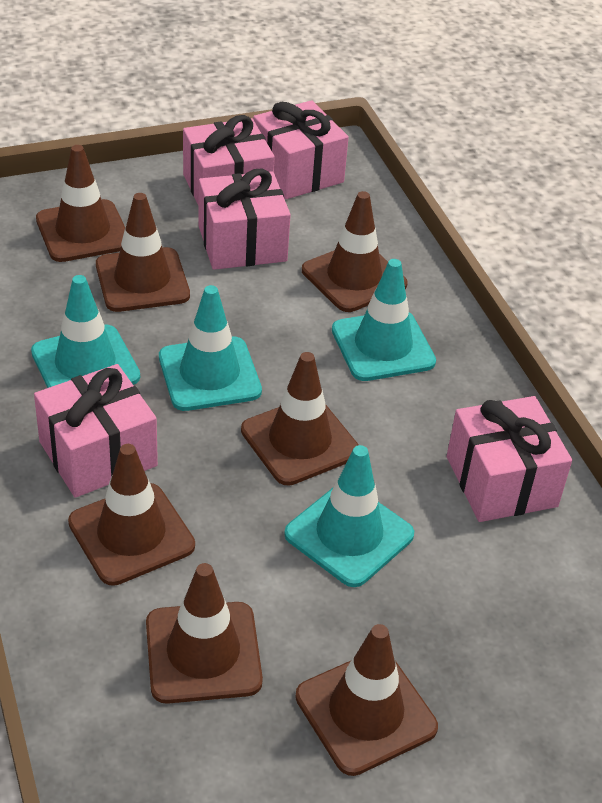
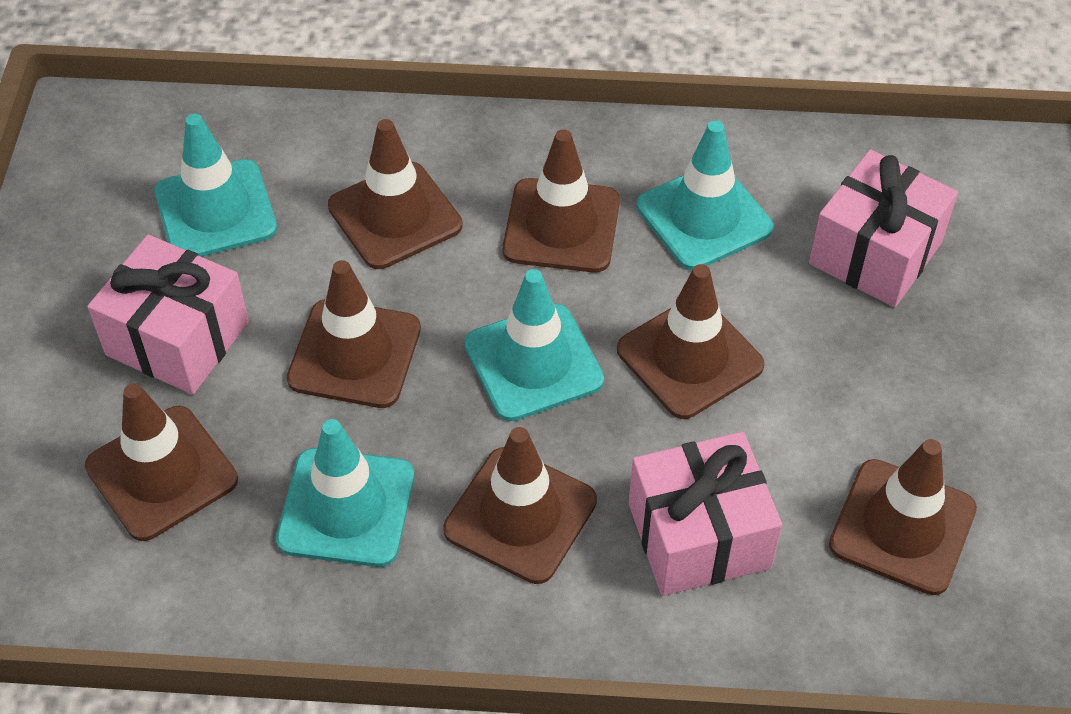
pink gift: 5 -> 3

